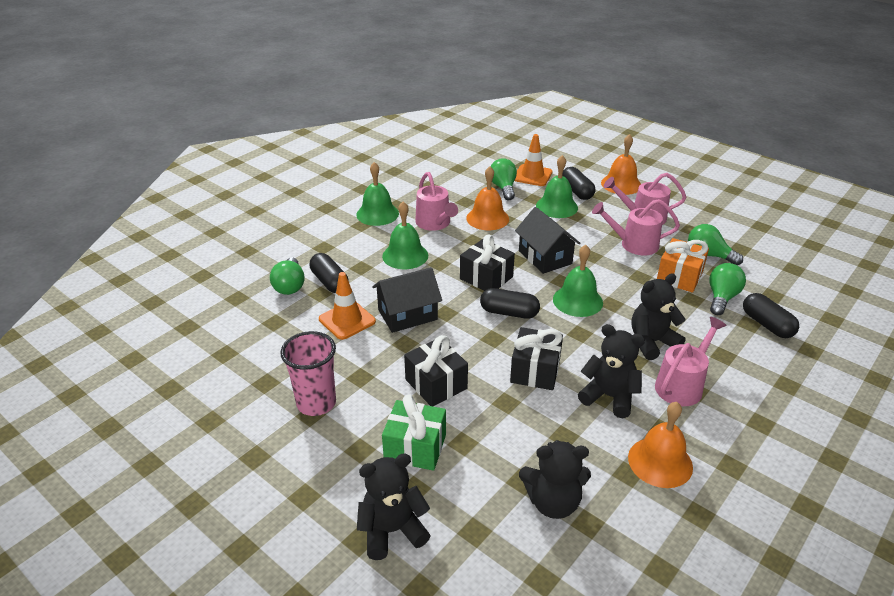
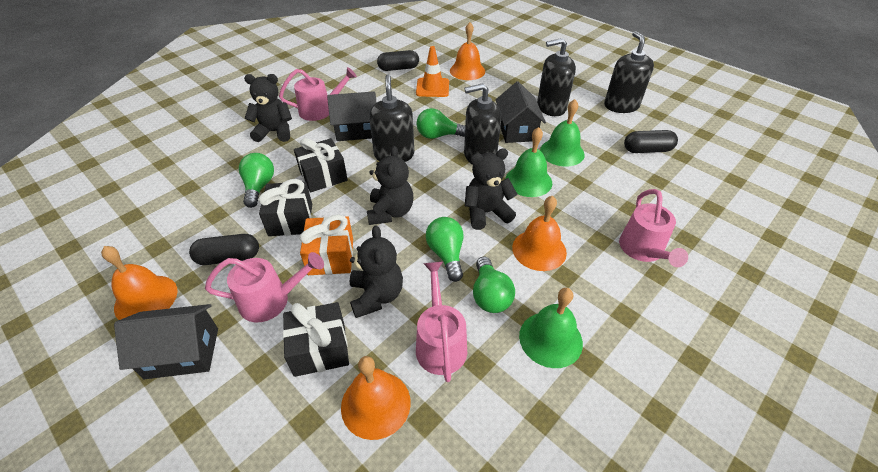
black capsule: 4 -> 3
black house: 2 -> 3
black soap dispenser: 0 -> 4
green bell: 4 -> 3
green gift: 1 -> 0
orange bell: 3 -> 4
orange traffic cone: 2 -> 1
pink cup: 1 -> 0

